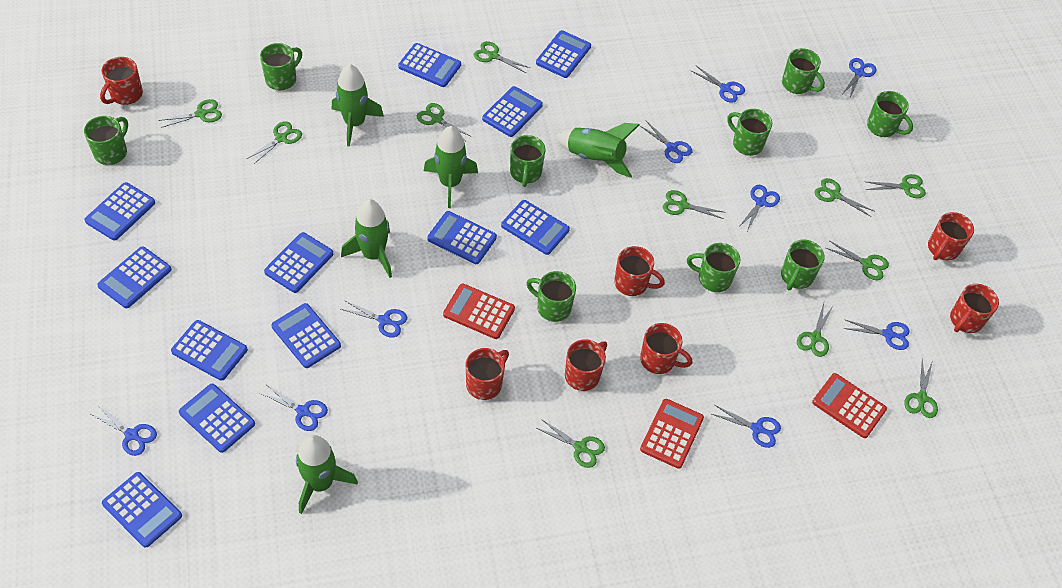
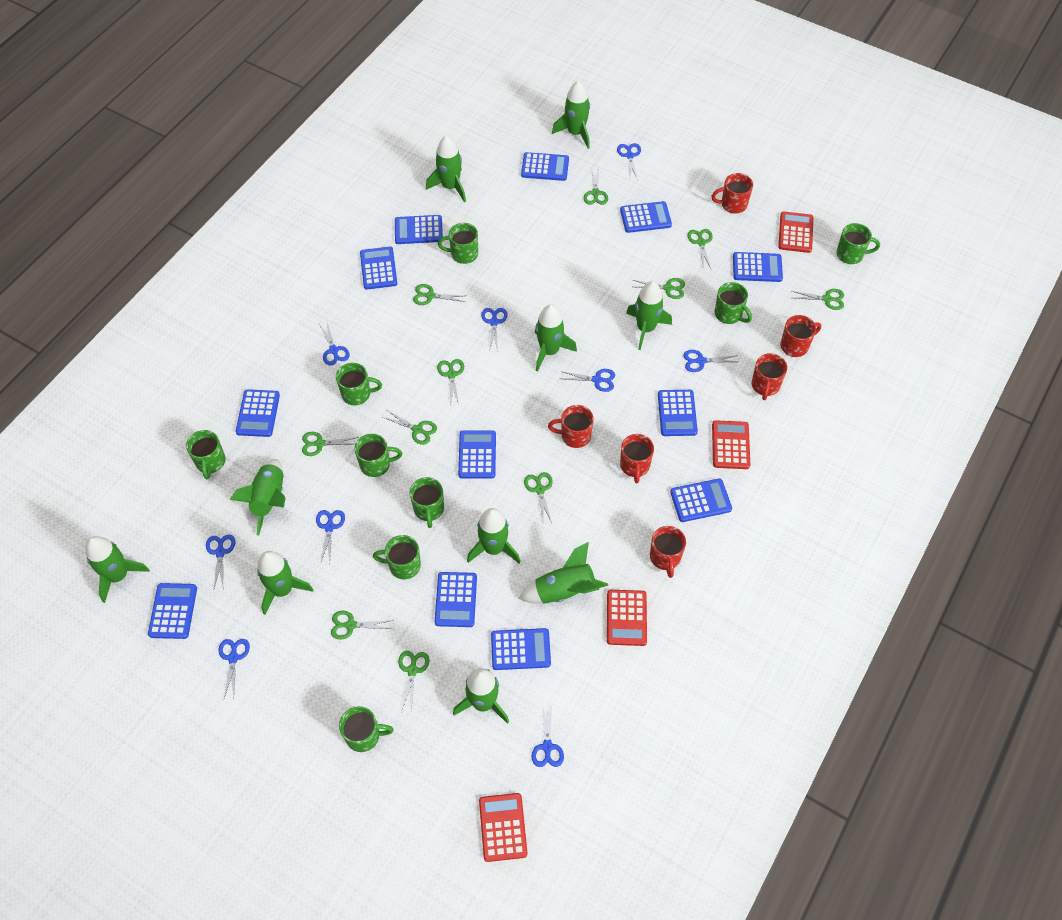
green rocket: 5 -> 10
red calculator: 3 -> 4
red mug: 7 -> 6

